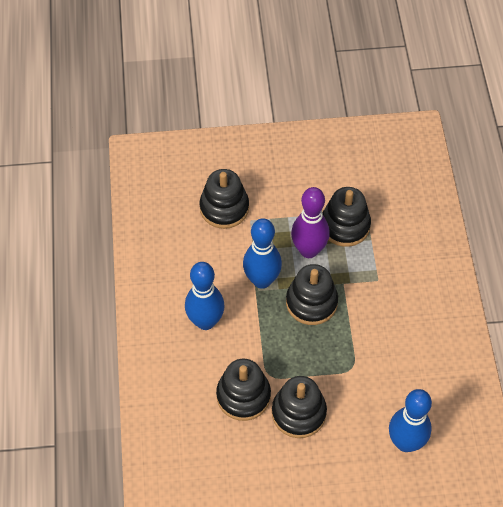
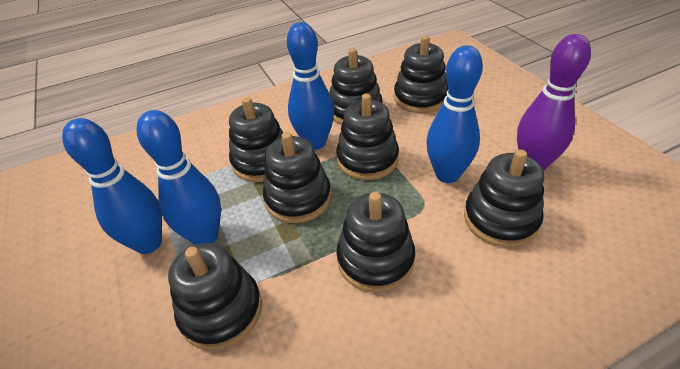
black stacking toy: 5 -> 8
blue bowling pin: 3 -> 4

